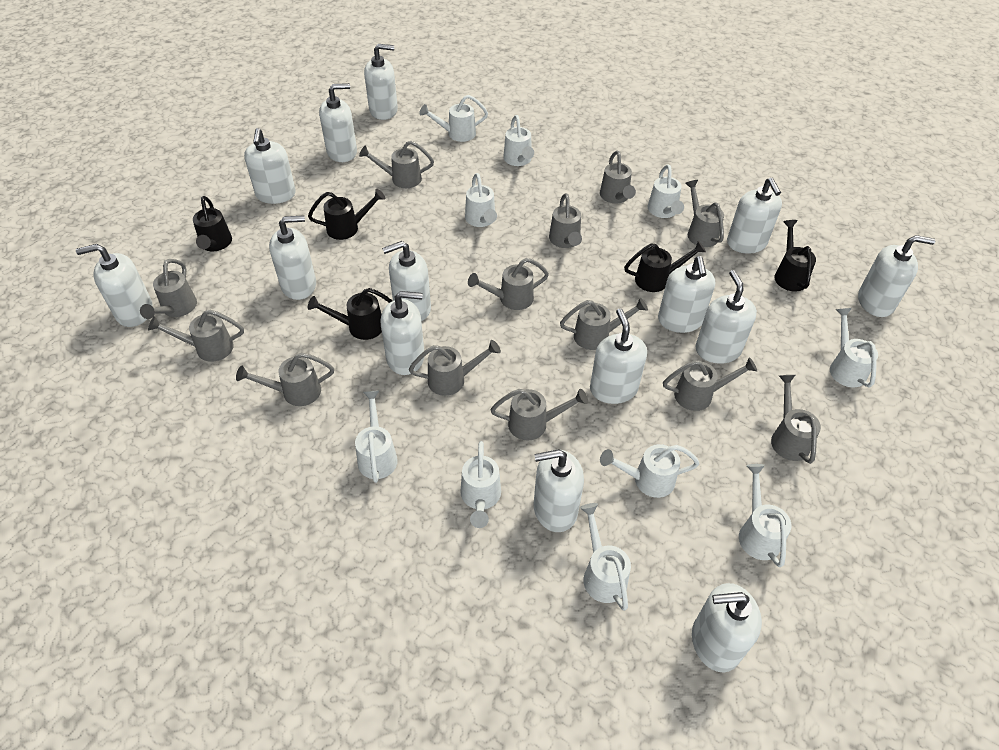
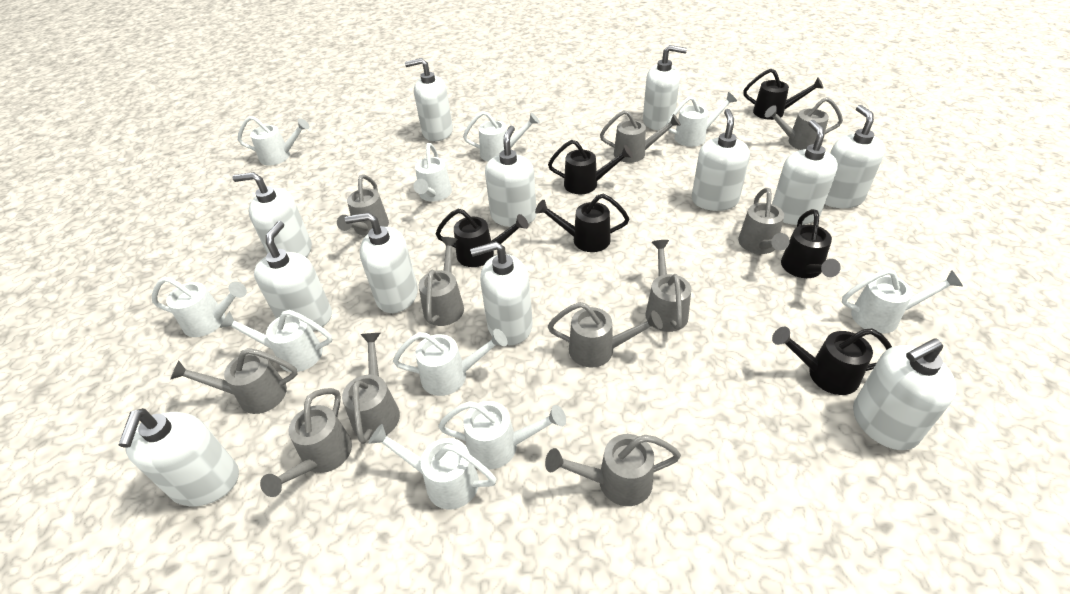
black watering can: 5 -> 6
grey watering can: 13 -> 11
white soap dispenser: 14 -> 12

